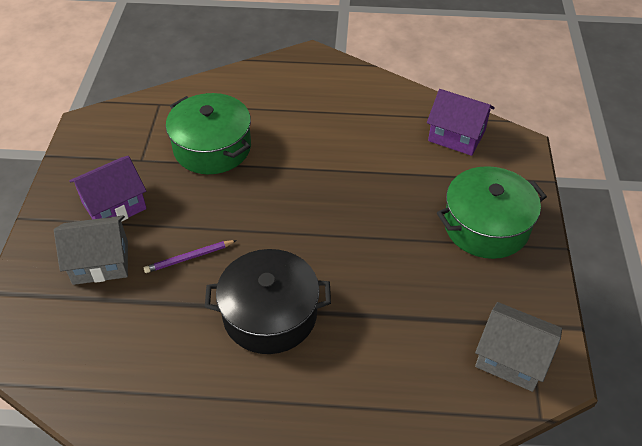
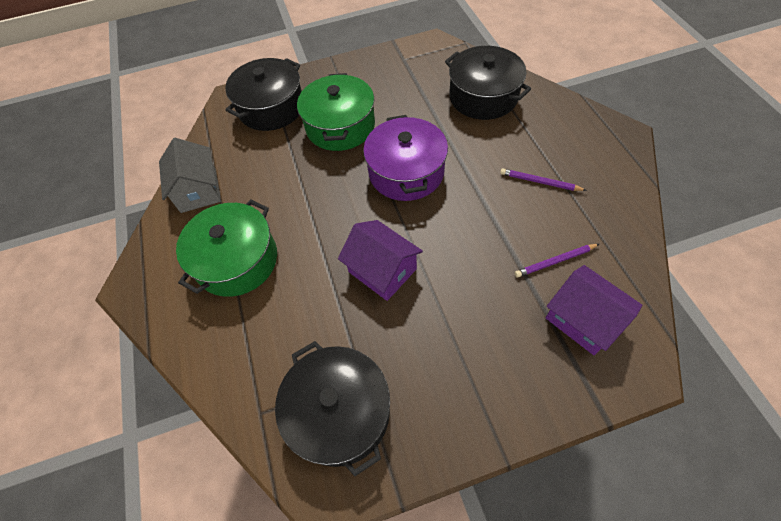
black pot: 1 -> 3
grey house: 2 -> 1
purple pencil: 1 -> 2
purple pot: 0 -> 1

